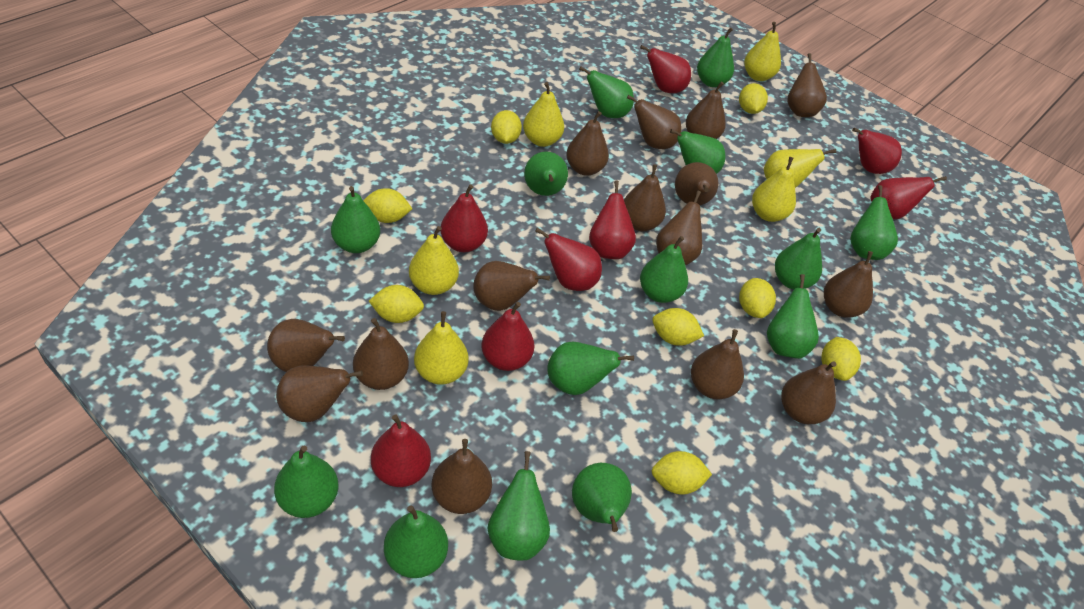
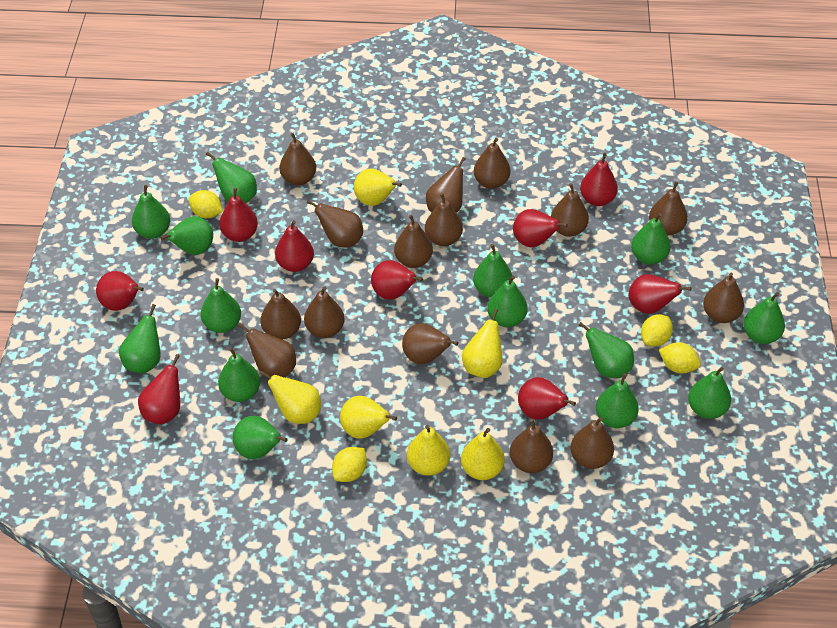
red pear: 8 -> 9
yellow lemon: 8 -> 4

